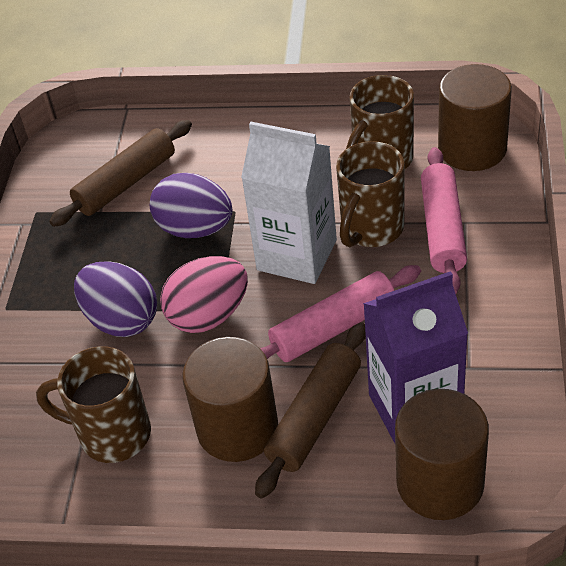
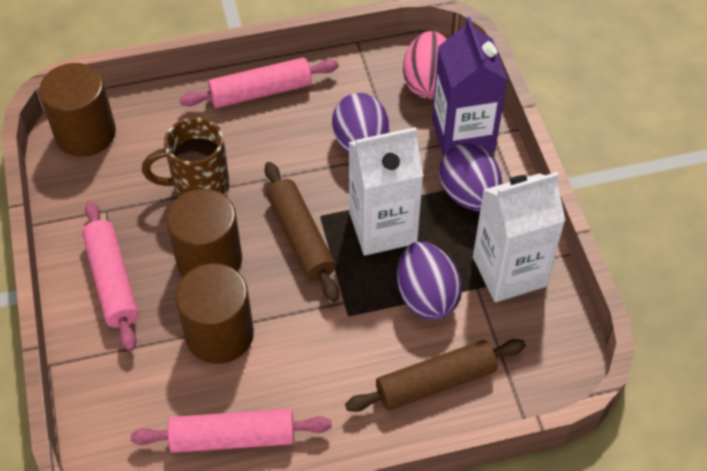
brown mug: 3 -> 1
pink rolling pin: 2 -> 3
purple egg: 2 -> 3
white carton: 1 -> 2

